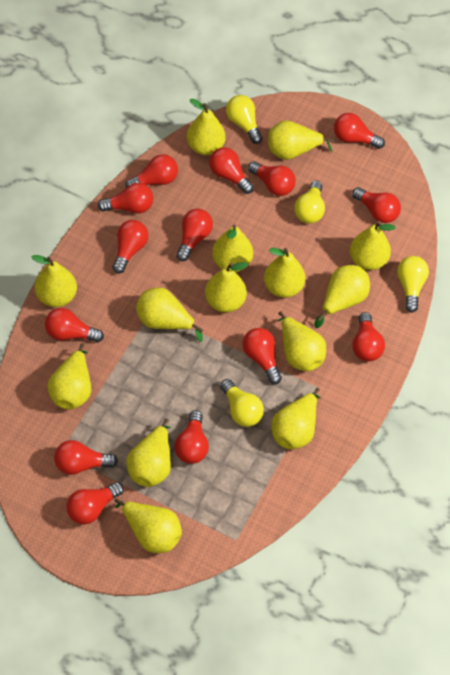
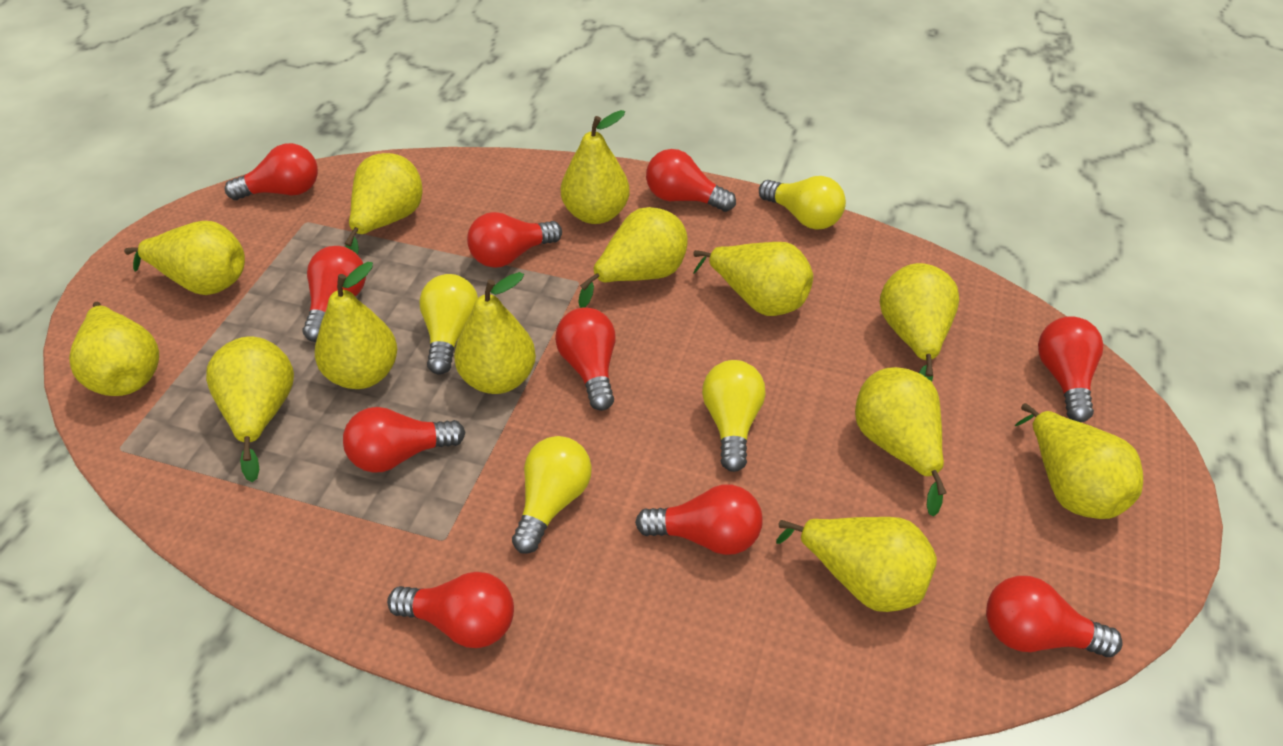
red light bulb: 14 -> 10
yellow pear: 14 -> 13

